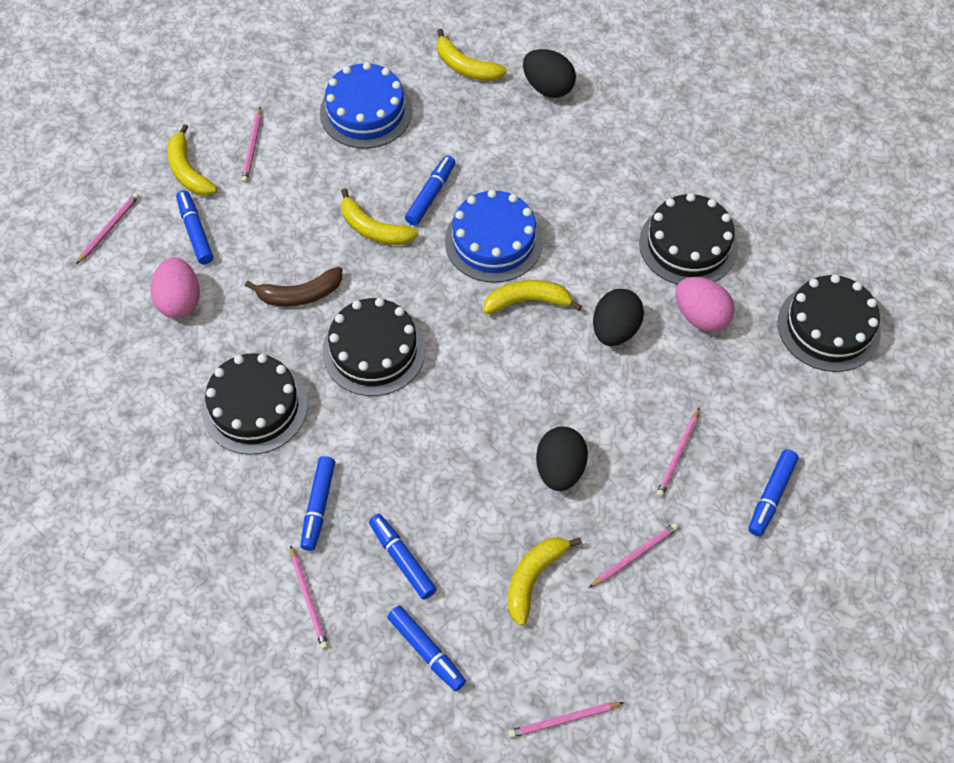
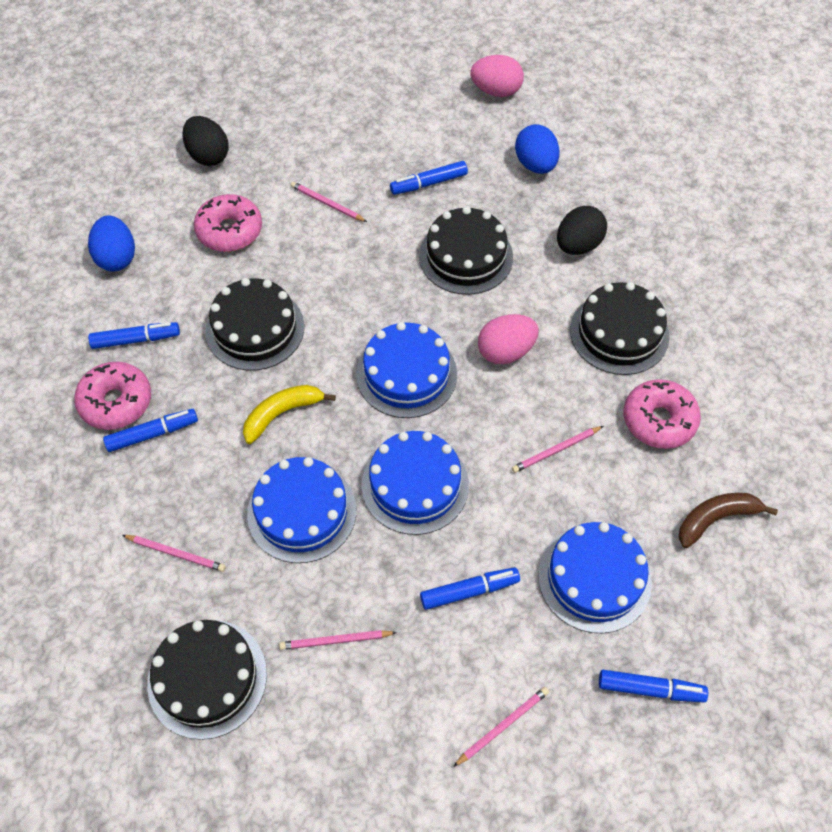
black egg: 3 -> 2
blue cake: 2 -> 4
blue egg: 0 -> 2
blue marker: 6 -> 5
pink donut: 0 -> 3
pink pencil: 6 -> 5
yellow banana: 5 -> 1

